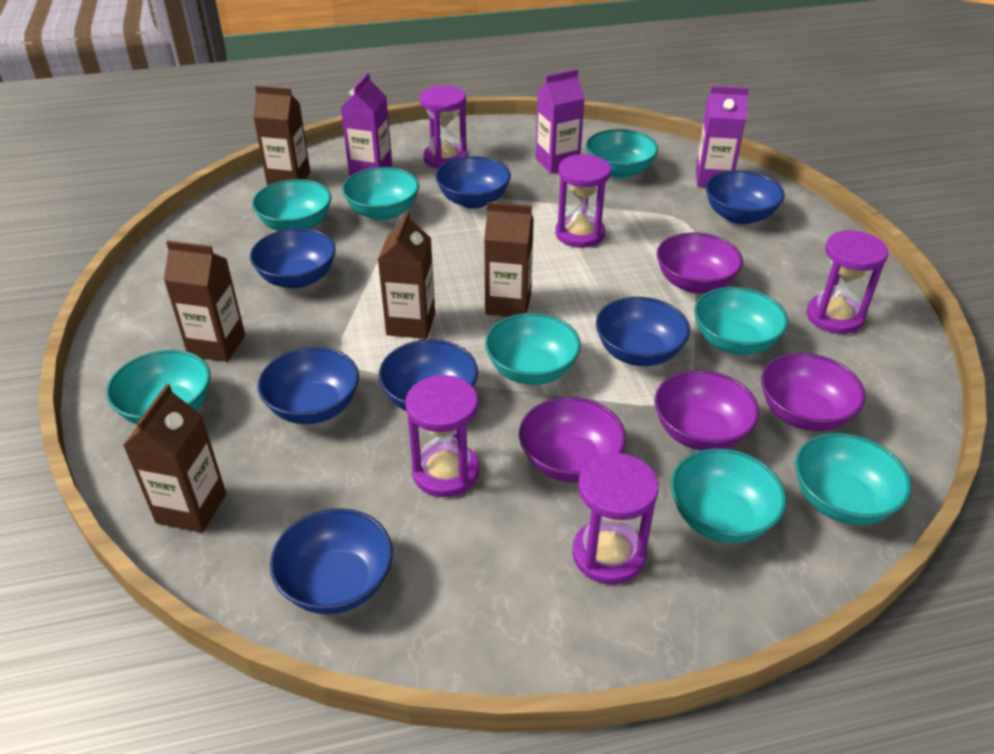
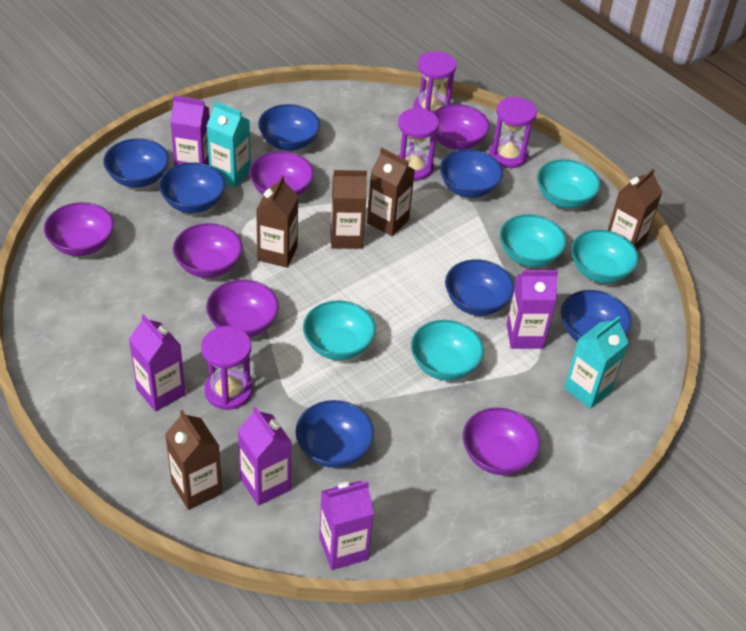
purple bowl: 4 -> 6
purple carton: 3 -> 5
purple hourglass: 5 -> 4
turquoise bowl: 8 -> 5
turquoise carton: 0 -> 2

